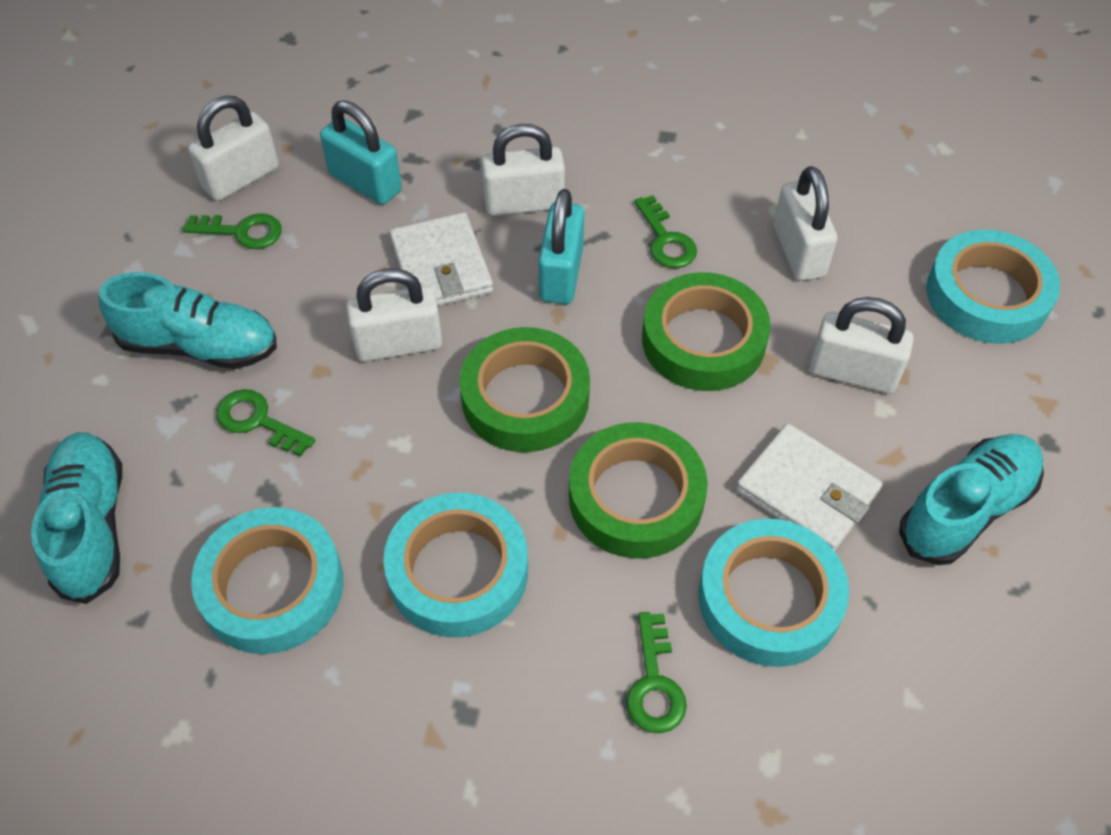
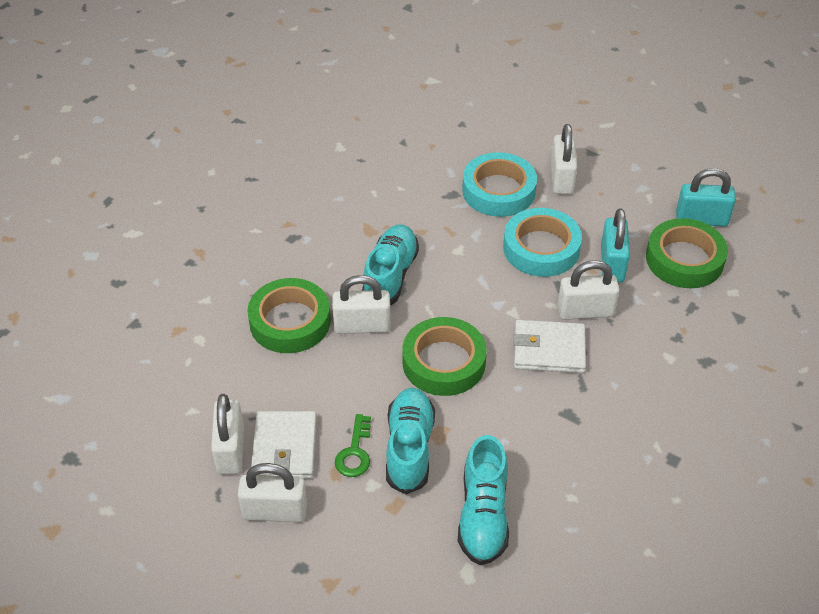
green key: 4 -> 1
turquoise tape: 4 -> 2

